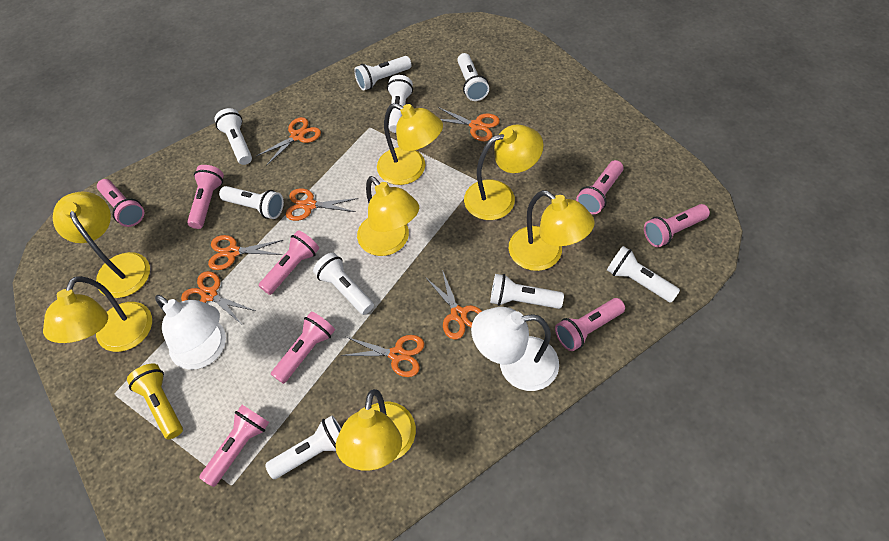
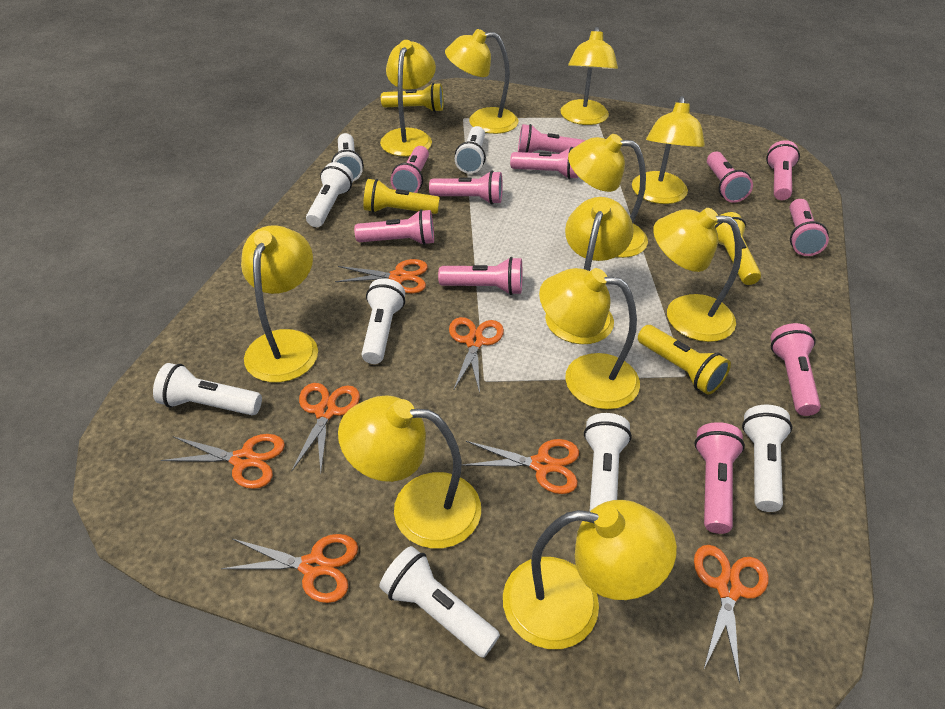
pink flashlight: 8 -> 11
white flashlight: 9 -> 8
white lamp: 2 -> 0
yellow flashlight: 1 -> 4
yellow lamp: 7 -> 11

